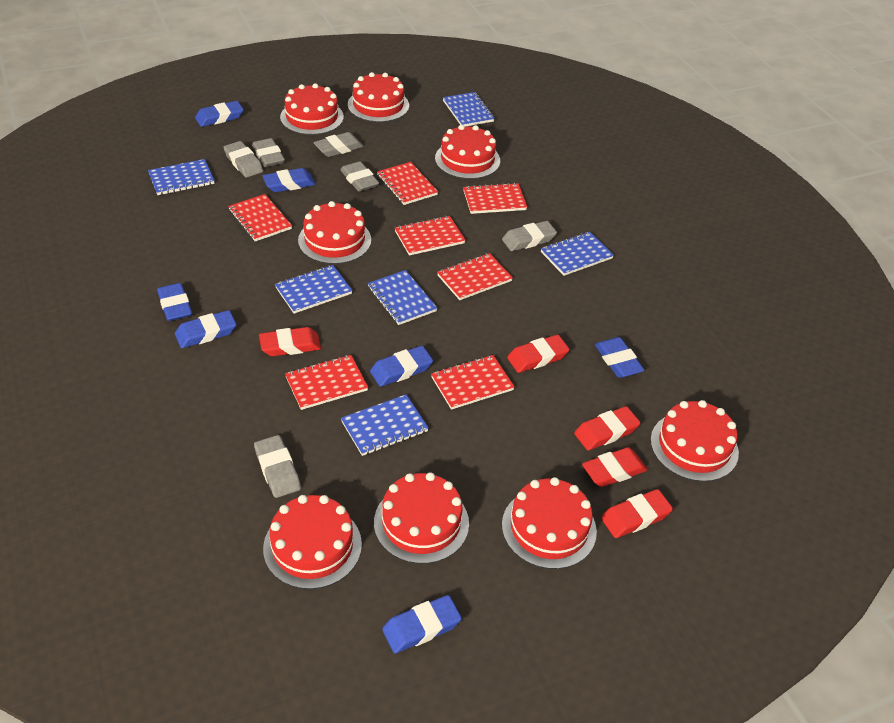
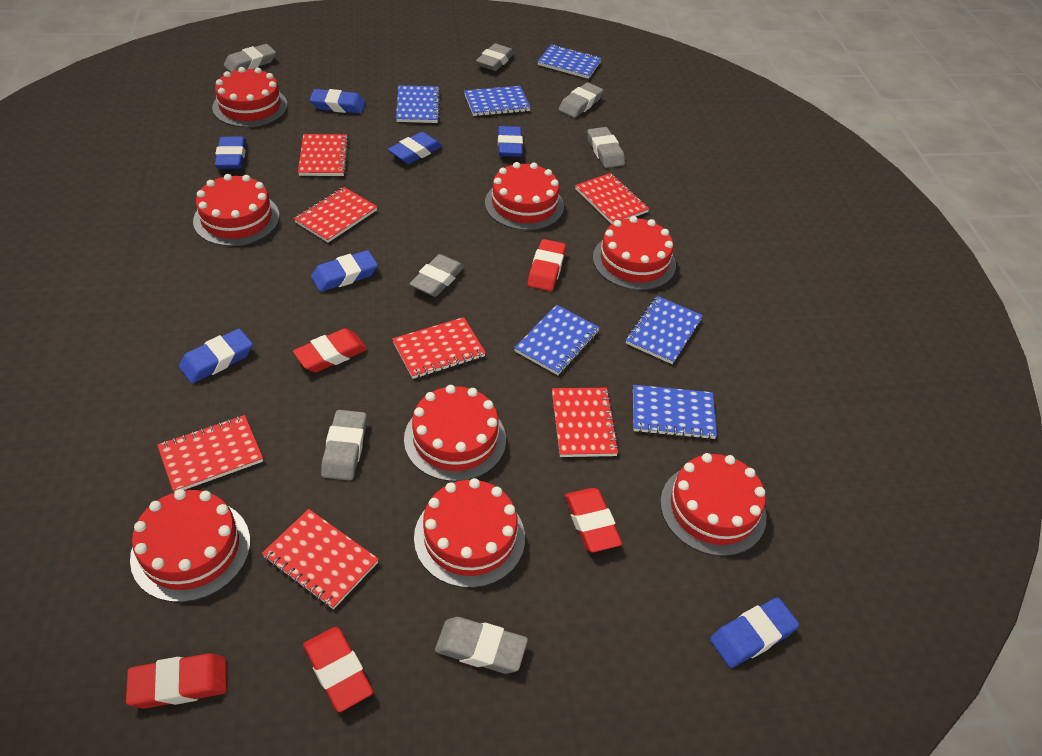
grey eraser: 6 -> 7

